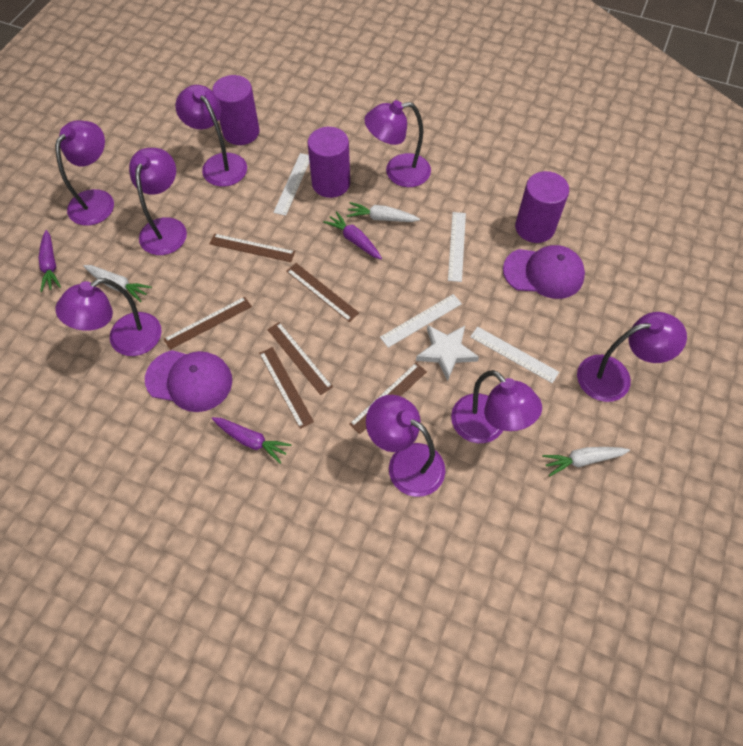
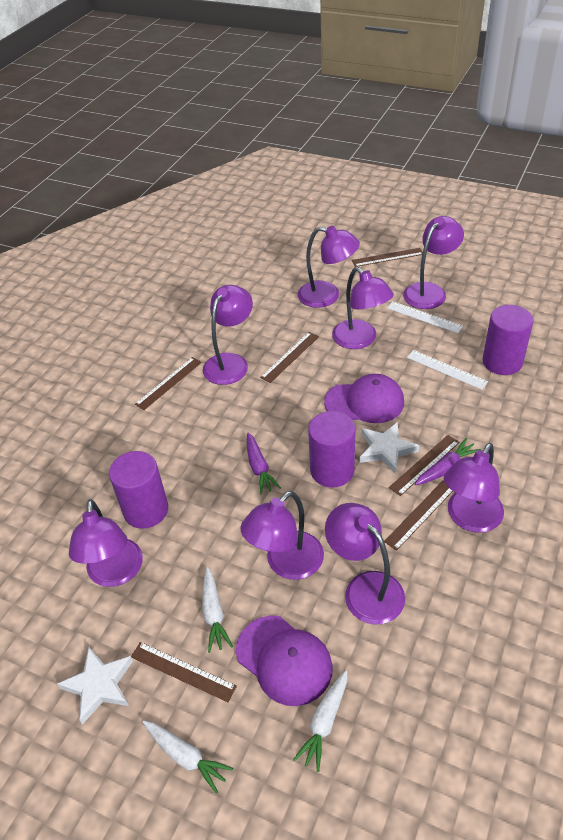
purple carrot: 3 -> 2
white ruler: 4 -> 2
white star: 1 -> 2

